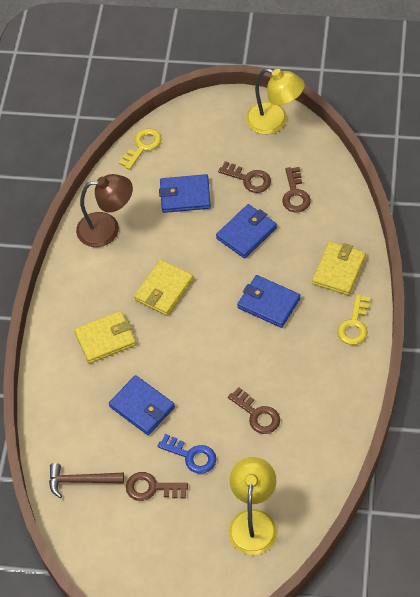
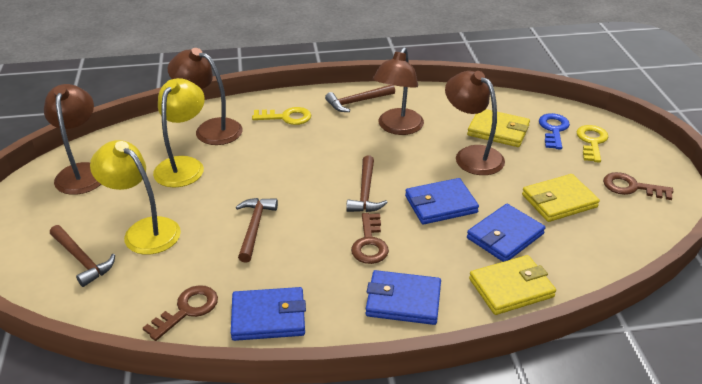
brown hammer: 1 -> 4
brown key: 4 -> 3
brown lamp: 1 -> 4

